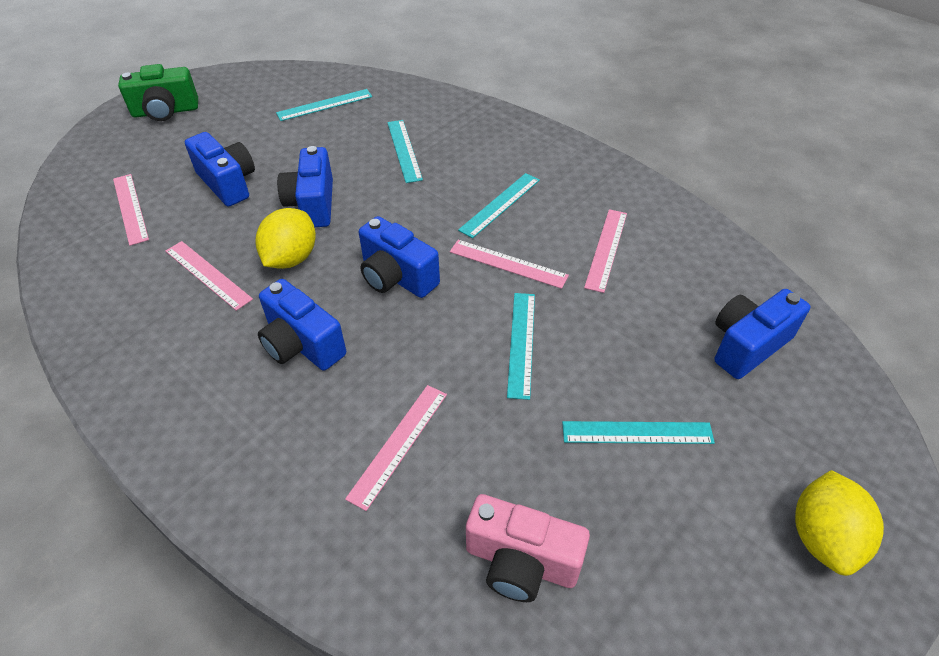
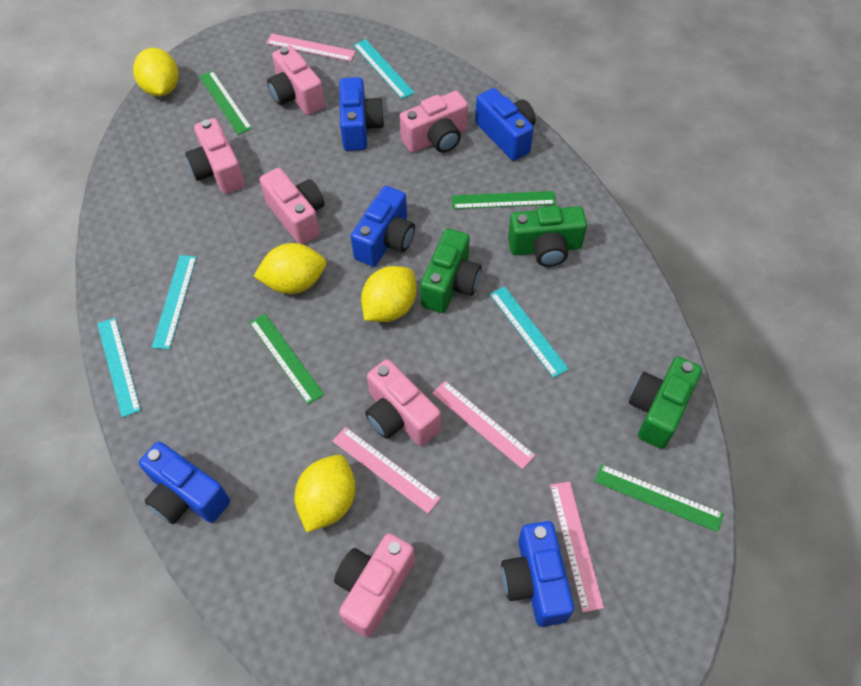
green camera: 1 -> 3
green ruler: 0 -> 4
pink camera: 1 -> 6
pink ruler: 5 -> 4
turquoise ruler: 5 -> 4
yellow lemon: 2 -> 4

